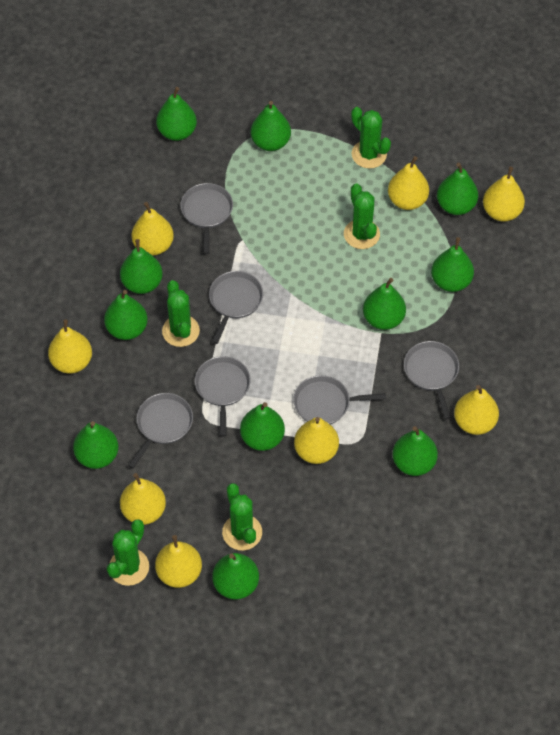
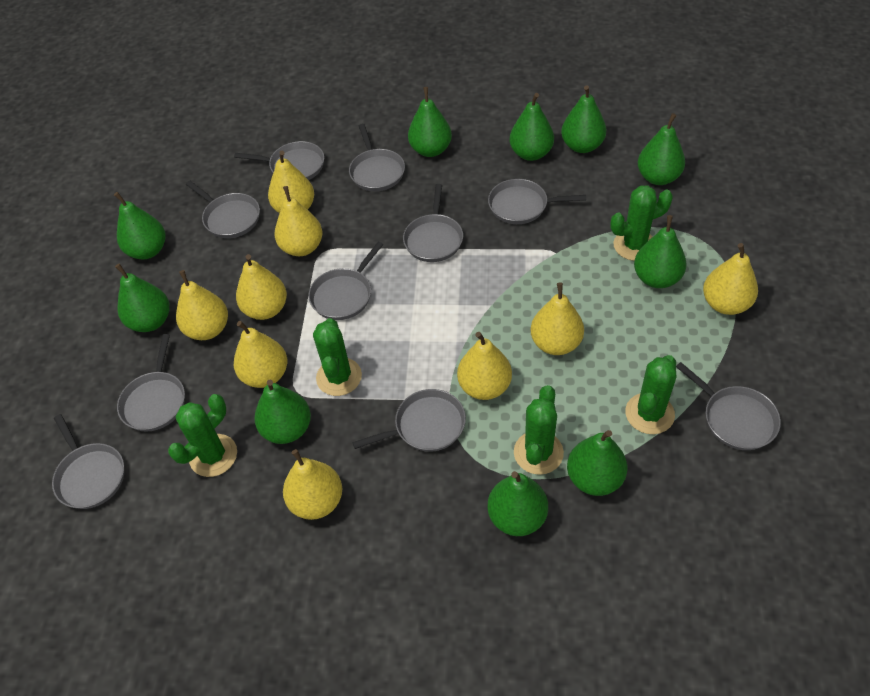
green pear: 11 -> 10
grey pan: 6 -> 10
yellow pear: 8 -> 9

